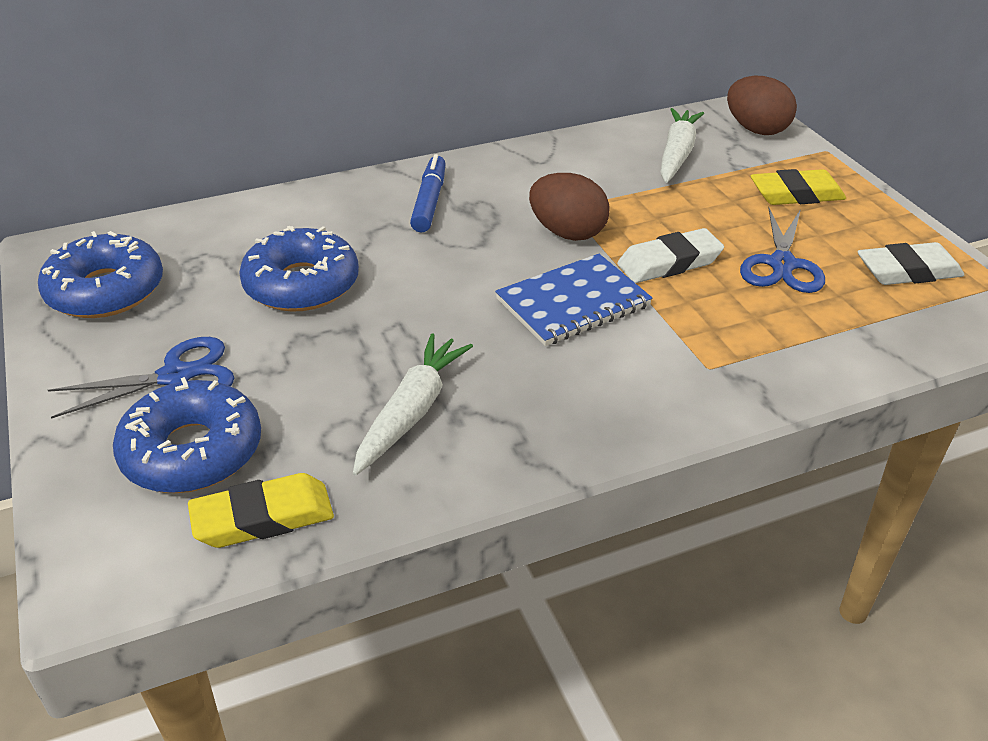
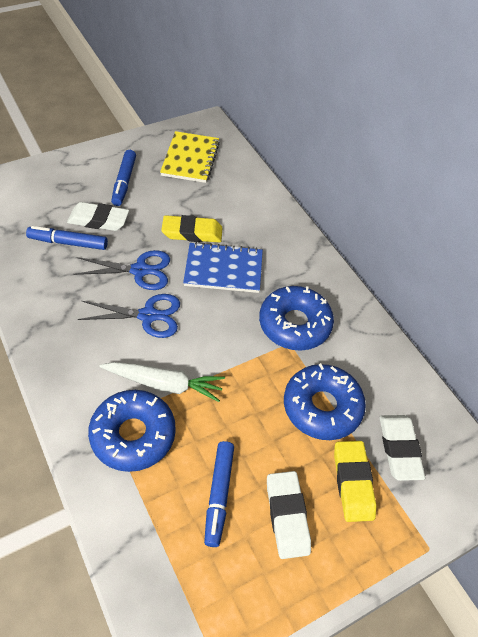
blue marker: 1 -> 3
brown egg: 2 -> 0
white carrot: 2 -> 1
white eraser: 2 -> 3
yellow notebook: 0 -> 1

